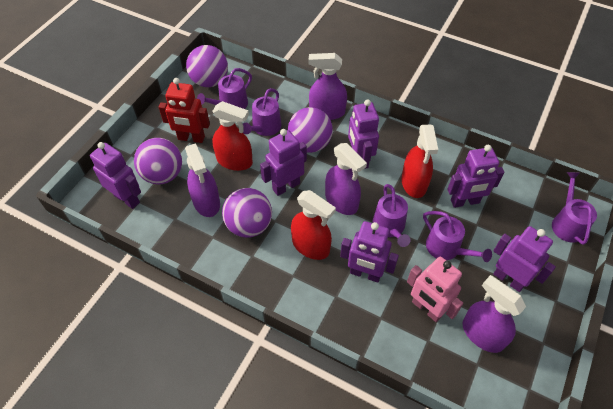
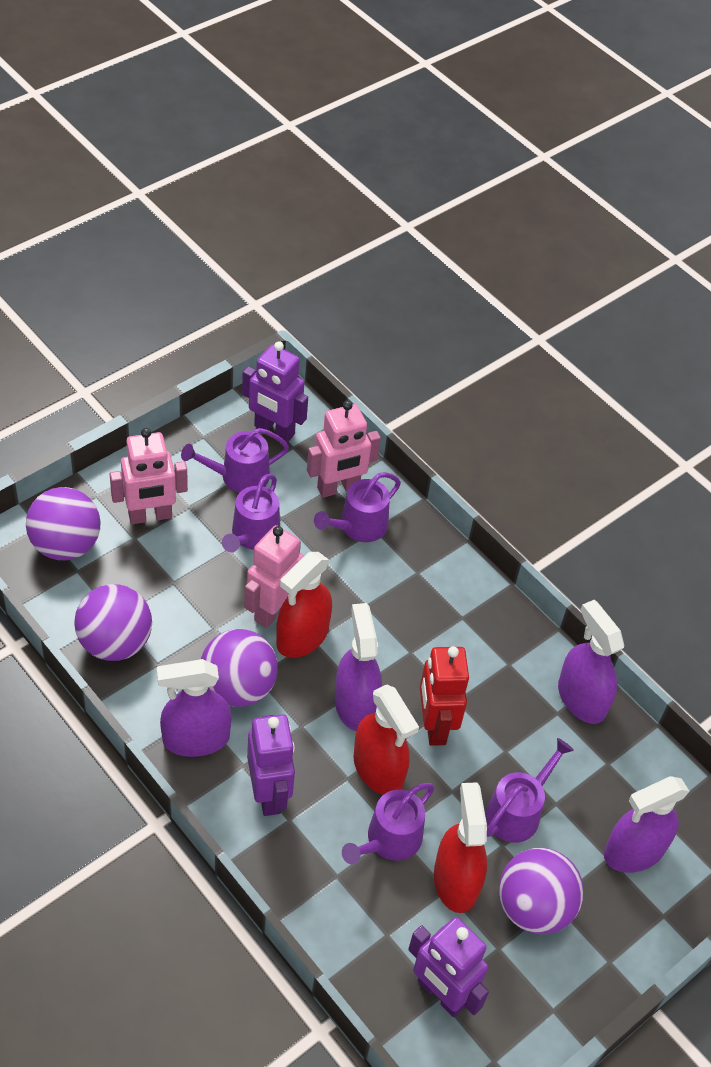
pink robot: 1 -> 3
purple robot: 6 -> 3

